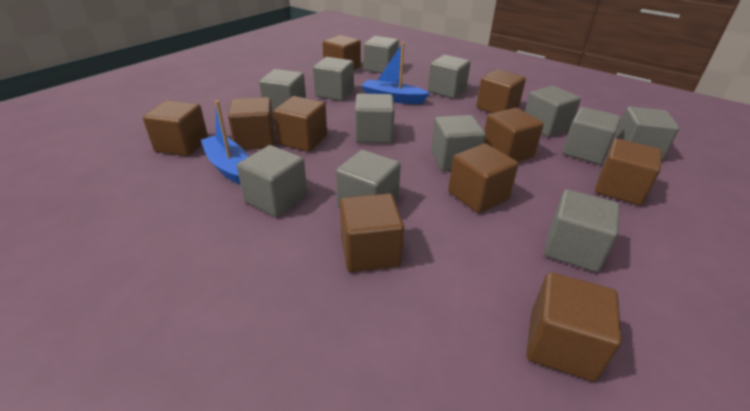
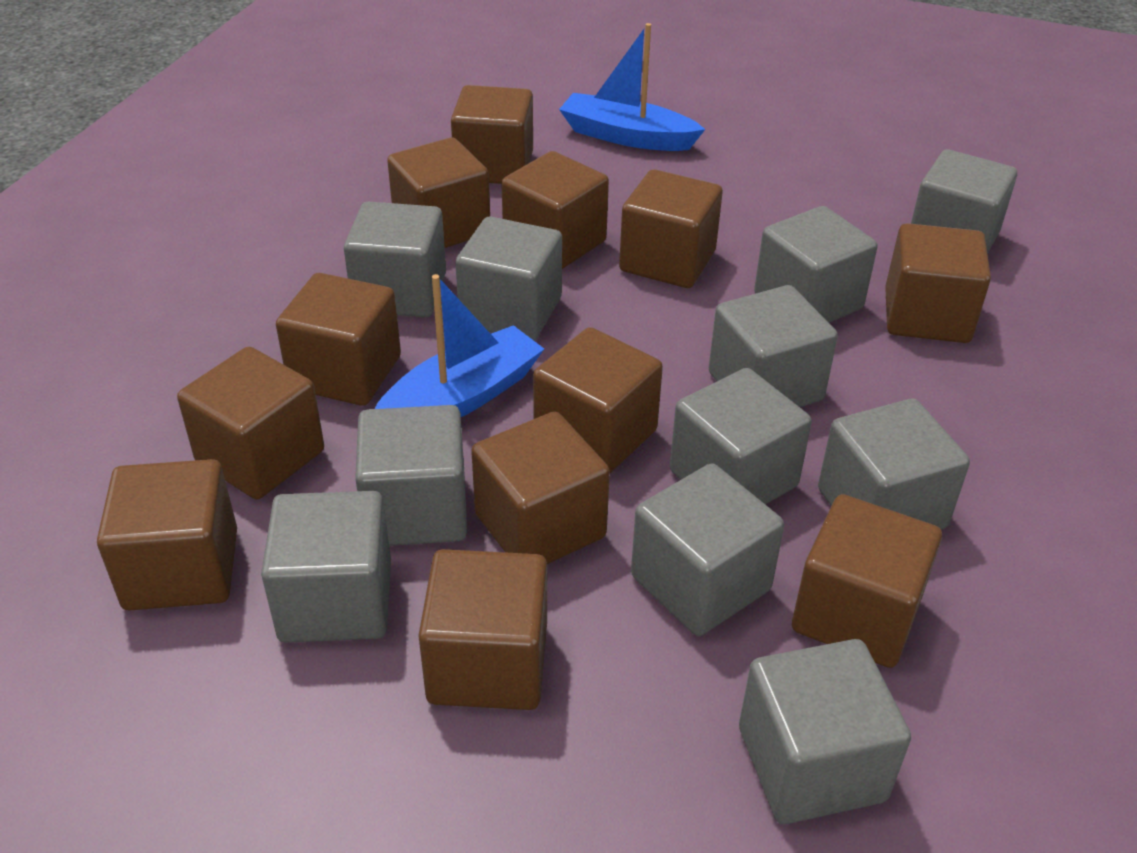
brown cube: 10 -> 12
grey cube: 12 -> 11

